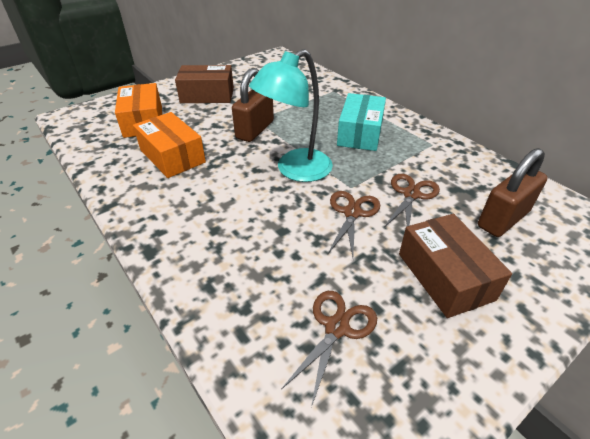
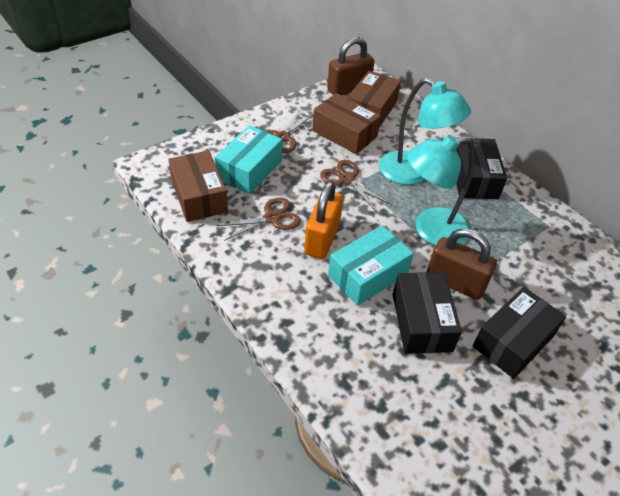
black box: 0 -> 3
brown box: 2 -> 3
orange box: 2 -> 0
orange padlock: 0 -> 1
turquoise box: 1 -> 2
turquoise lamp: 1 -> 2

